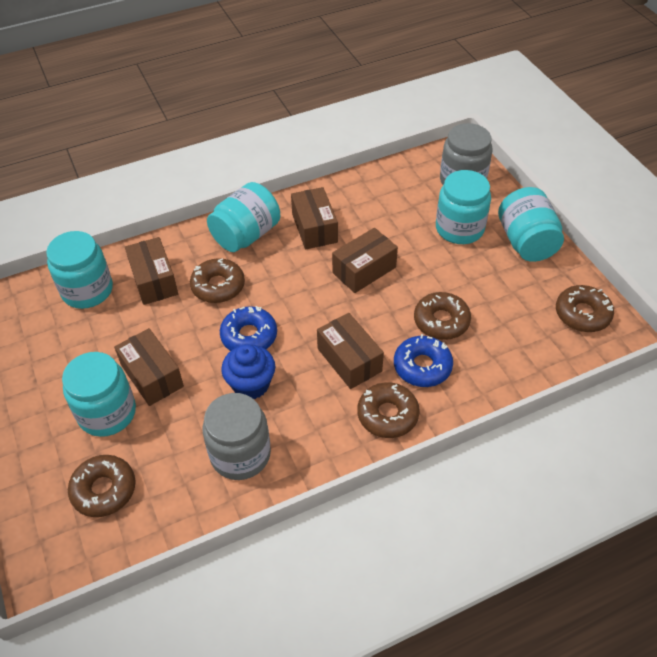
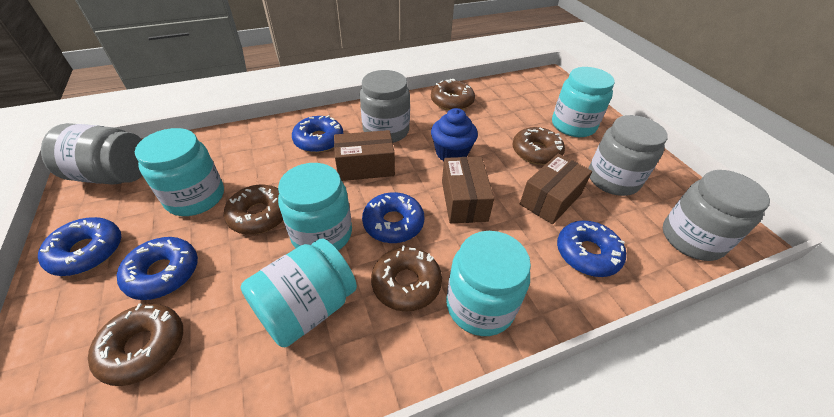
blue donut: 2 -> 5
brown box: 5 -> 3
grey jar: 2 -> 4

